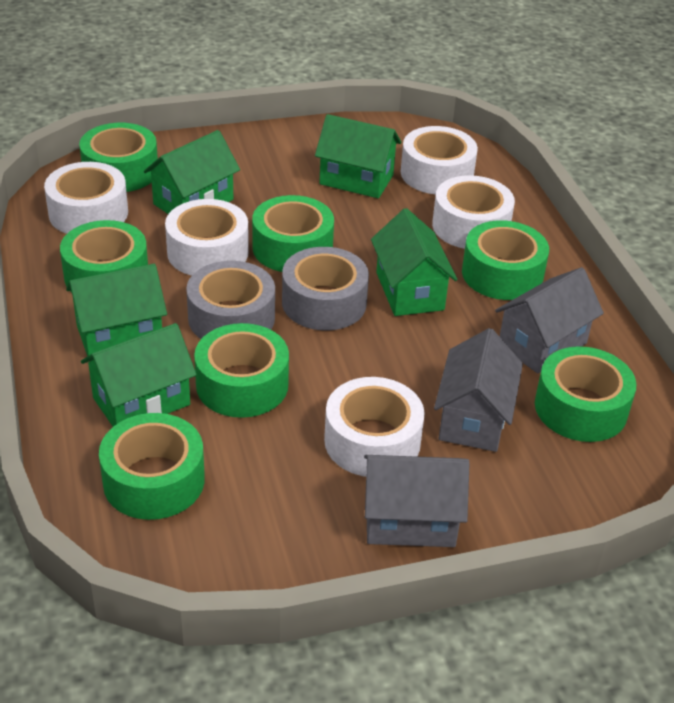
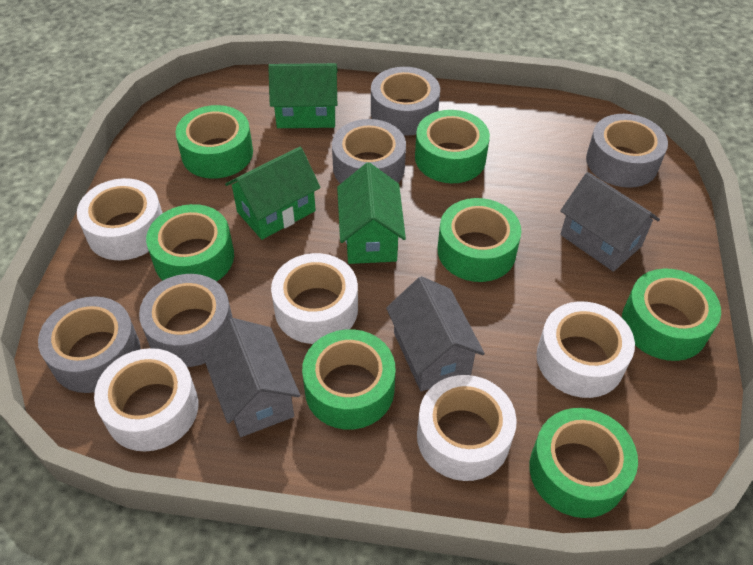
green house: 5 -> 3
grey tape: 2 -> 5

